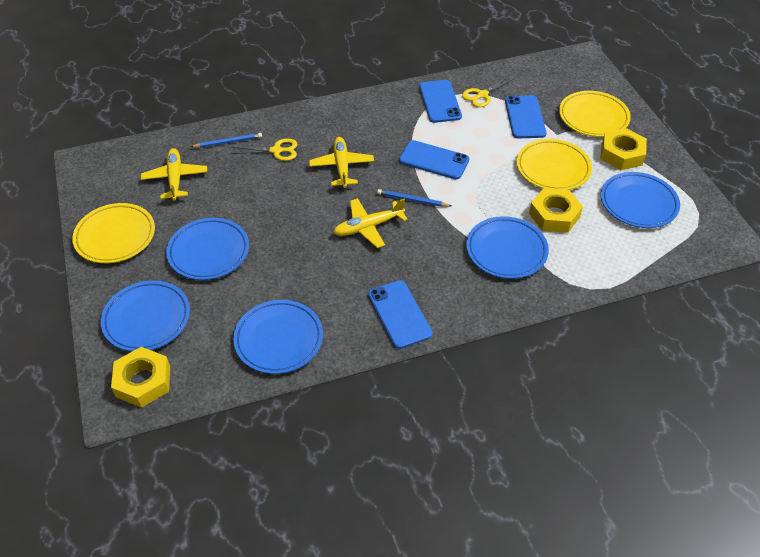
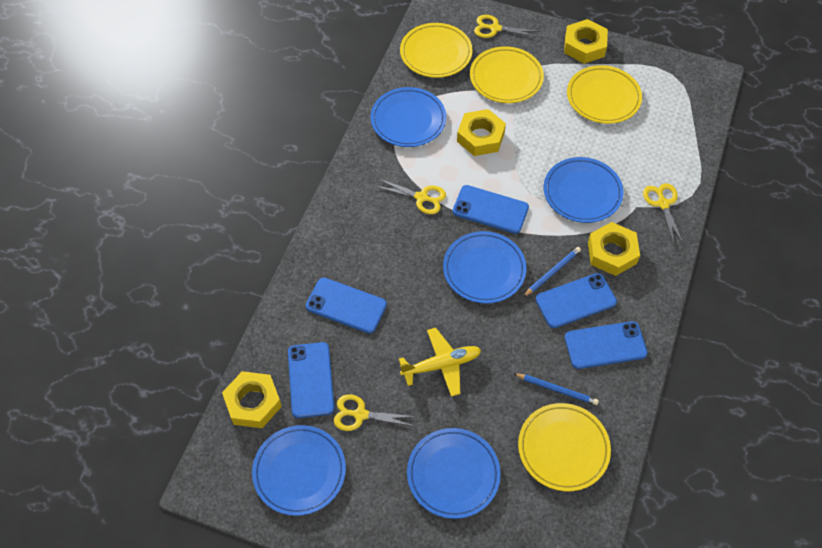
blue phone: 4 -> 5
yellow nut: 3 -> 4
yellow plane: 3 -> 1
yellow plate: 3 -> 4
yellow scissors: 2 -> 4

